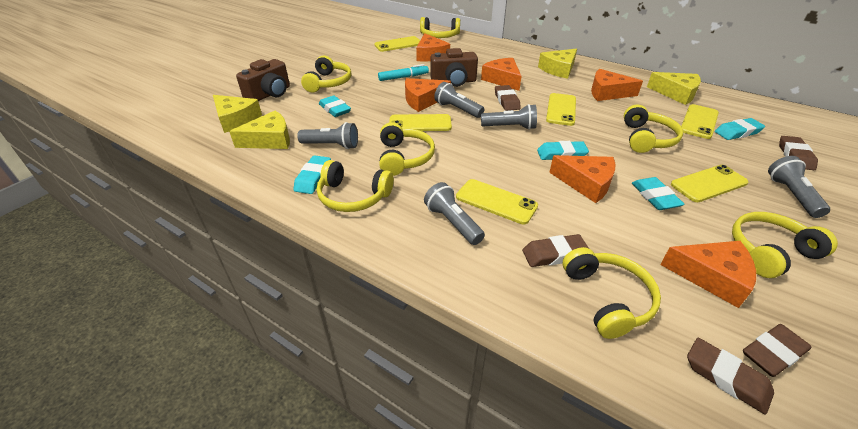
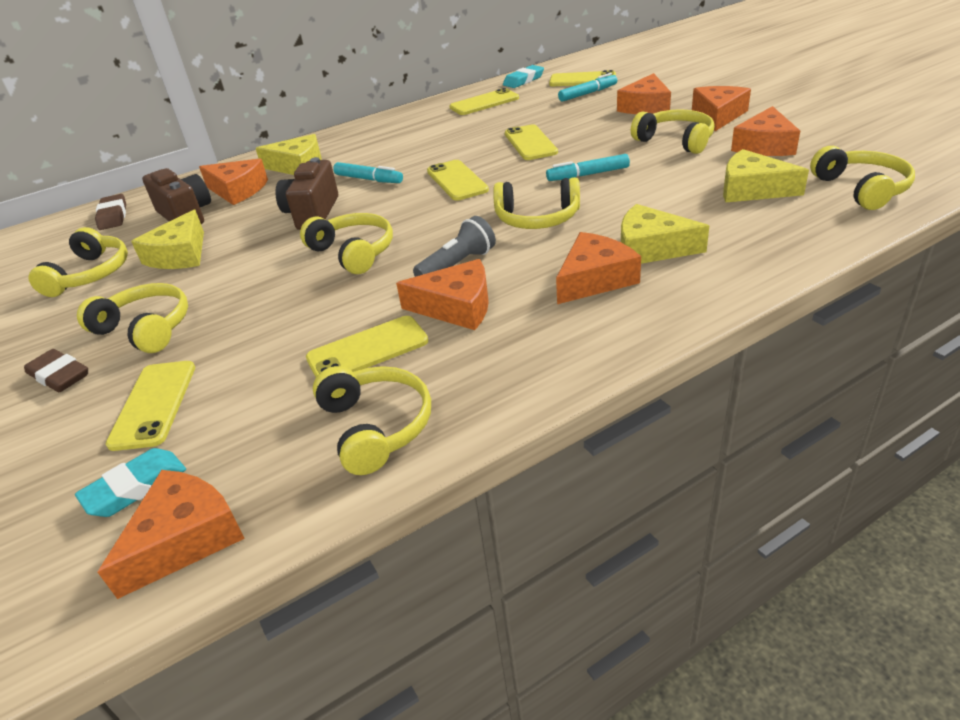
brown eraser: 5 -> 2
grey flashlight: 5 -> 1
orange cheese: 6 -> 7
turquoise eraser: 5 -> 2
turquoise marker: 1 -> 3

